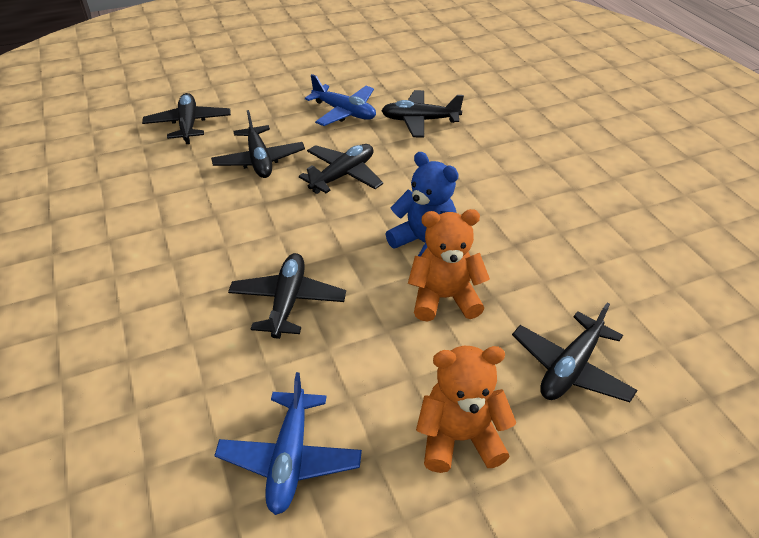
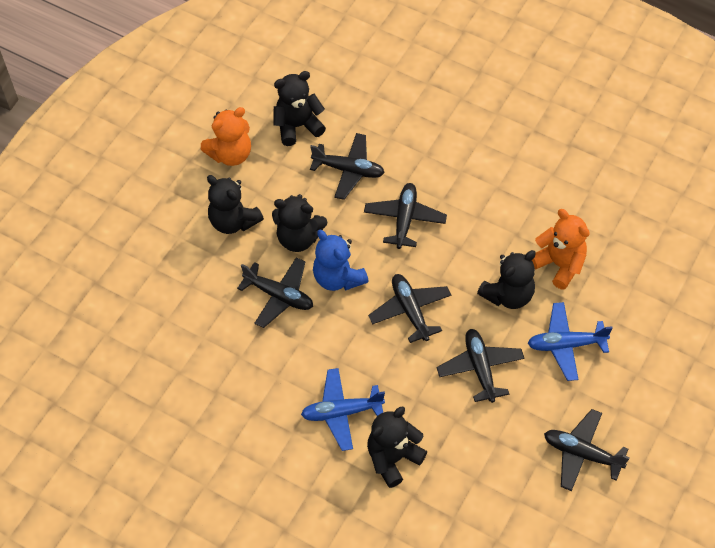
black teddy bear: 0 -> 5

